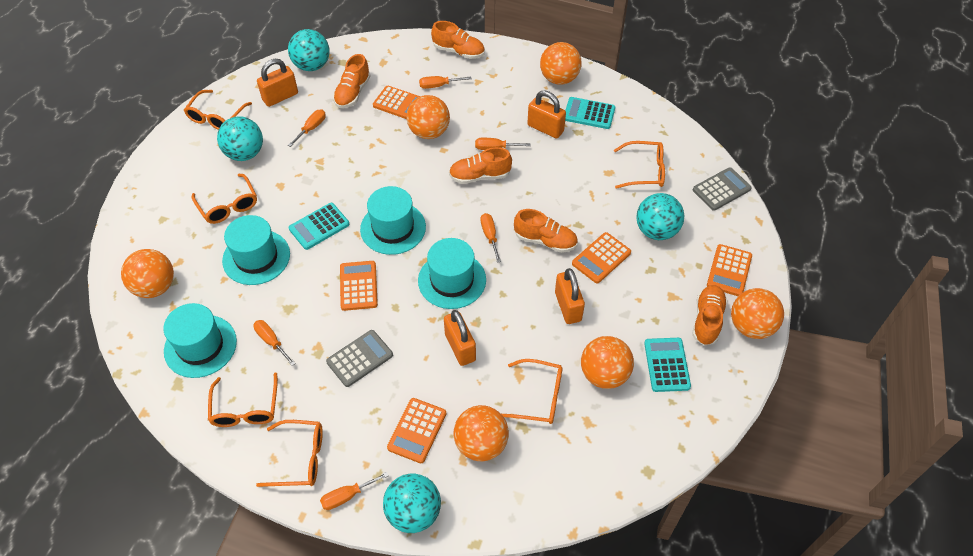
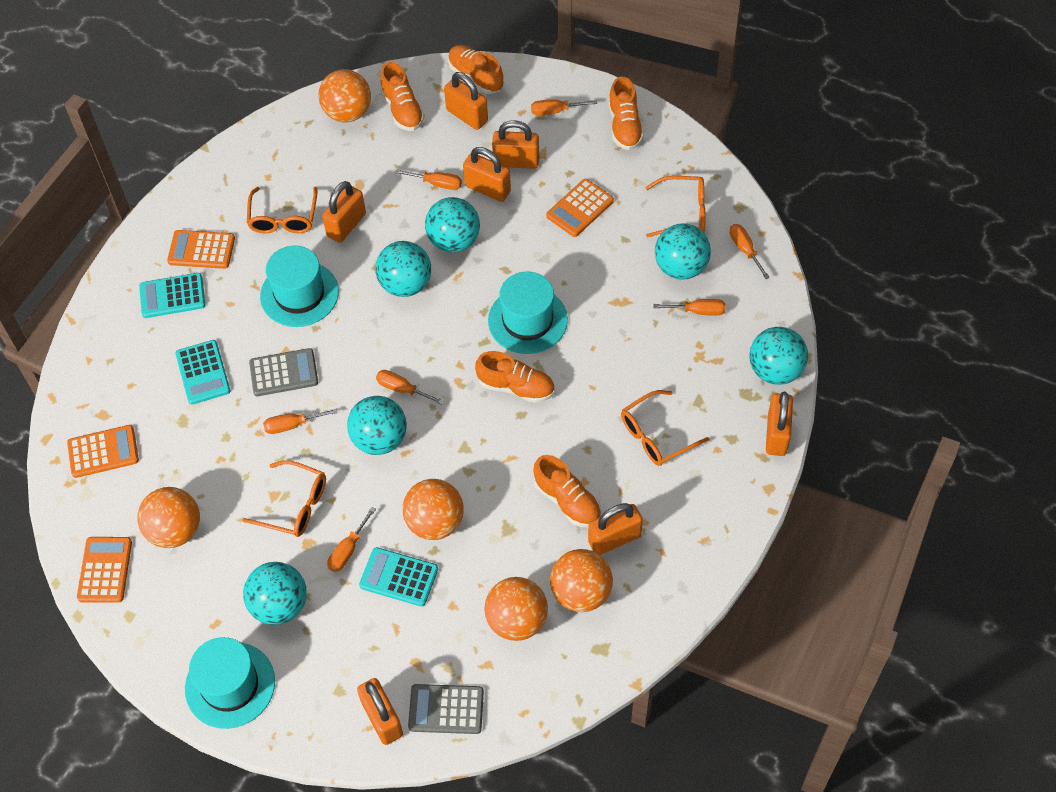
orange ball: 6 -> 5
orange calculator: 5 -> 4
orange glasses: 6 -> 4
orange padlock: 4 -> 7
orange screwdriver: 6 -> 7
turquoise ball: 4 -> 6
turquoise hat: 4 -> 3

